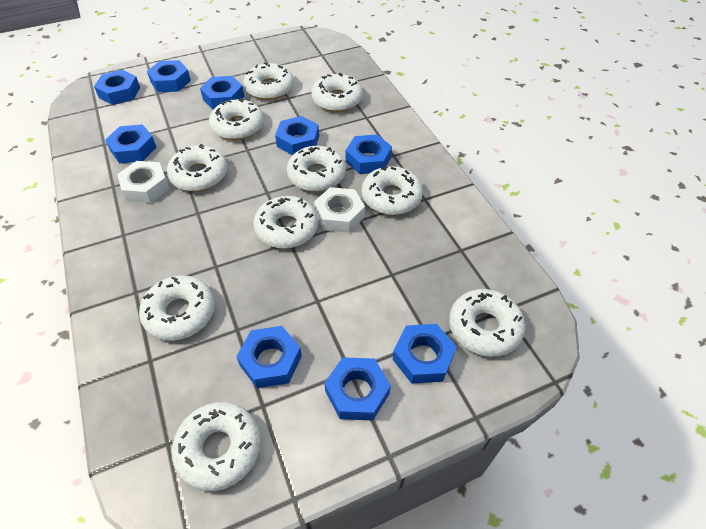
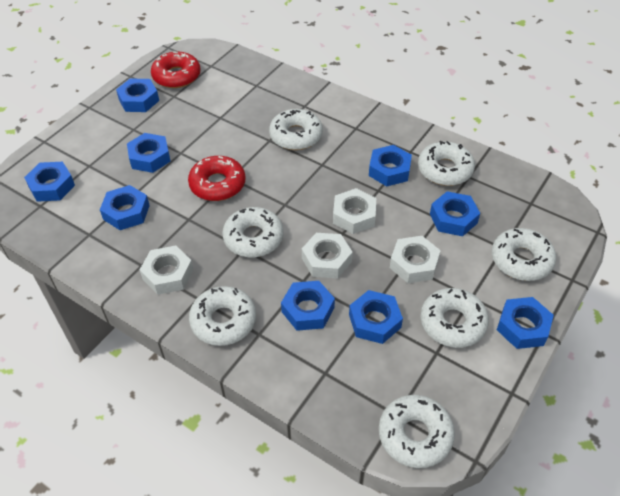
red donut: 0 -> 2
white donut: 10 -> 7
white nut: 2 -> 4

